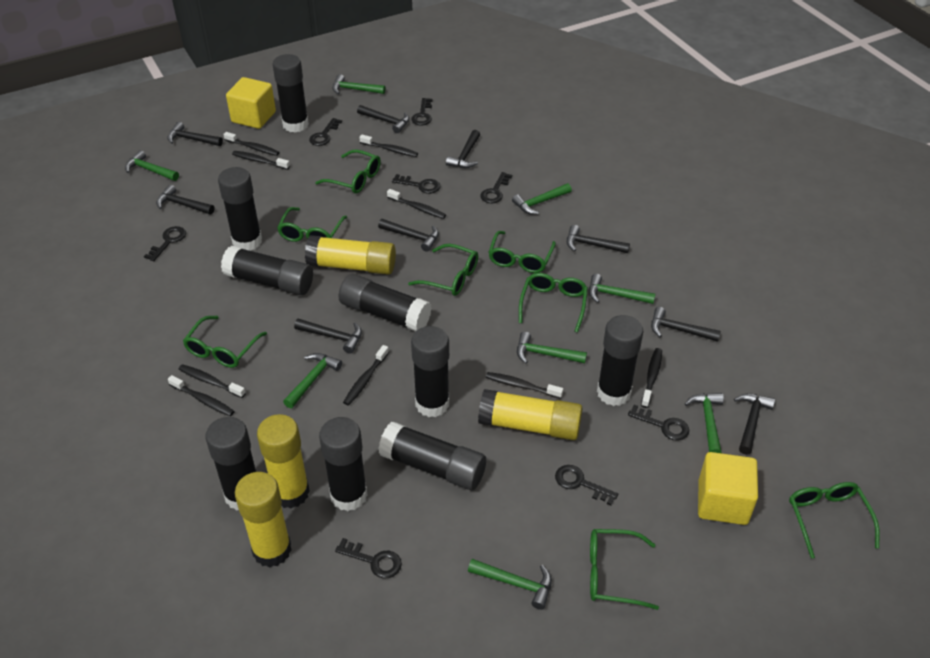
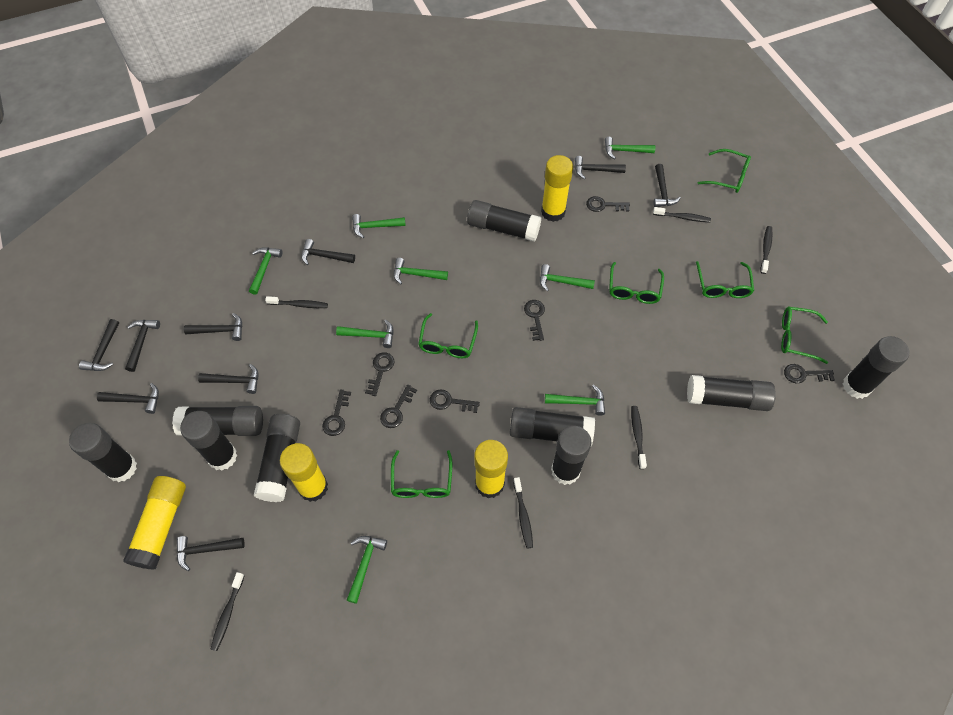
black key: 8 -> 7
black toothbrush: 9 -> 6
green glasses: 8 -> 6
yellow cube: 2 -> 0

